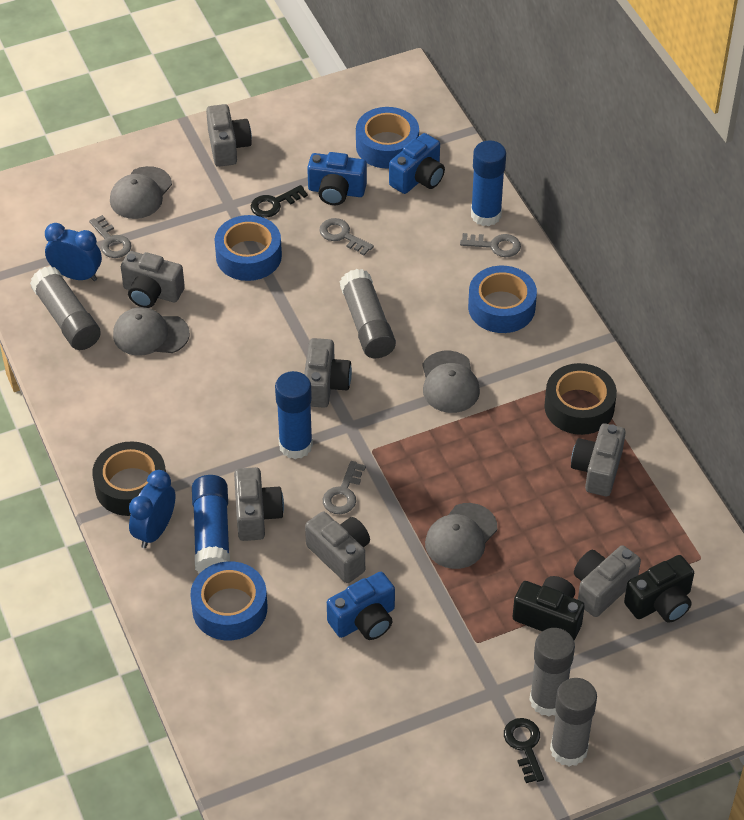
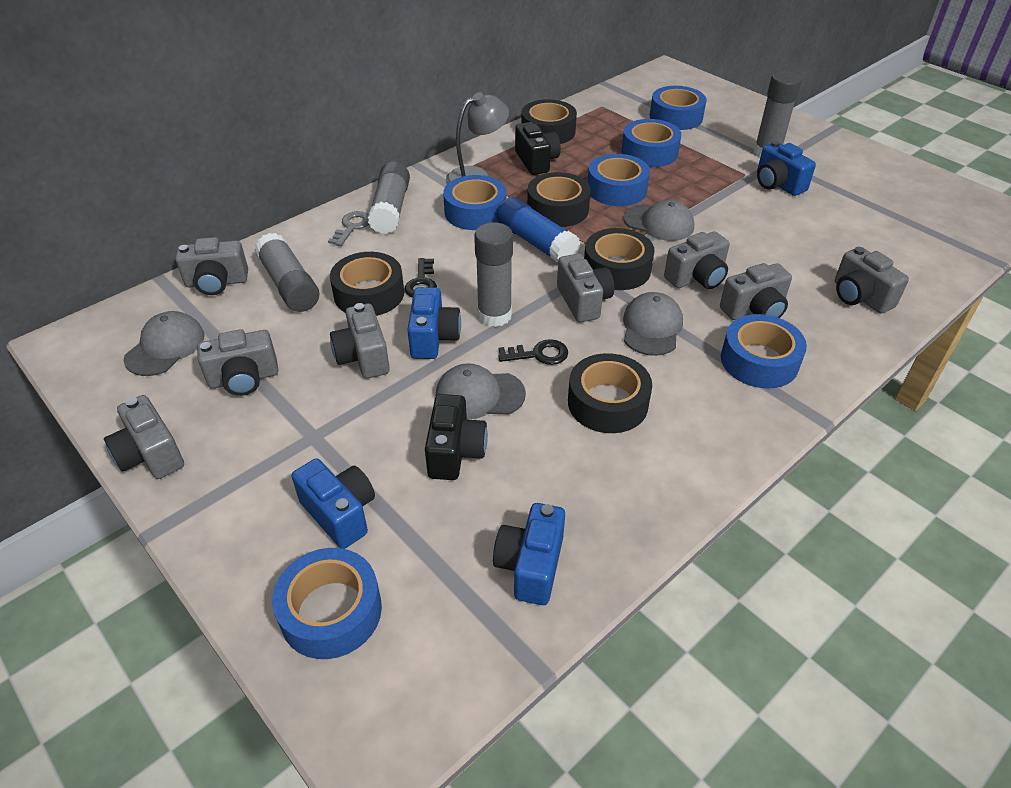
black tape: 2 -> 5
blue camera: 3 -> 4
blue clock: 2 -> 0
blue glue stick: 3 -> 1
blue tape: 4 -> 6
grey camera: 7 -> 8
grey key: 4 -> 1
grey lamp: 0 -> 1

